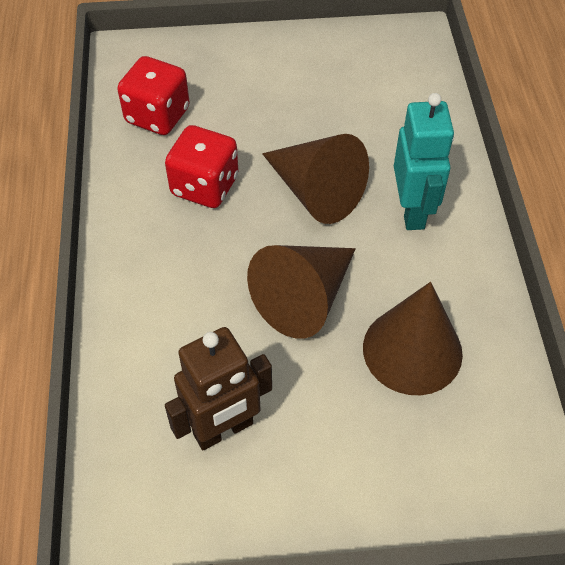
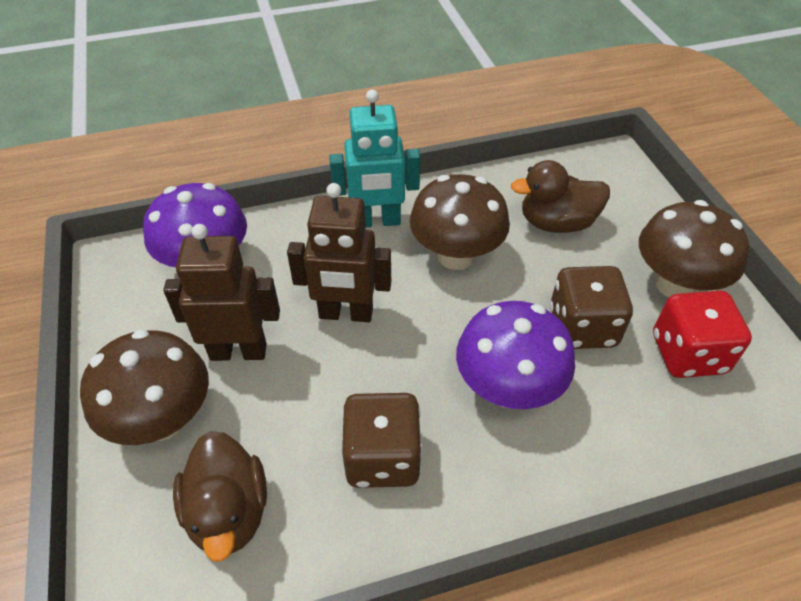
brown cone: 3 -> 0
brown dice: 0 -> 2
brown duck: 0 -> 2
brown mushroom: 0 -> 3
brown robot: 1 -> 2
purple mushroom: 0 -> 2
red dice: 2 -> 1

